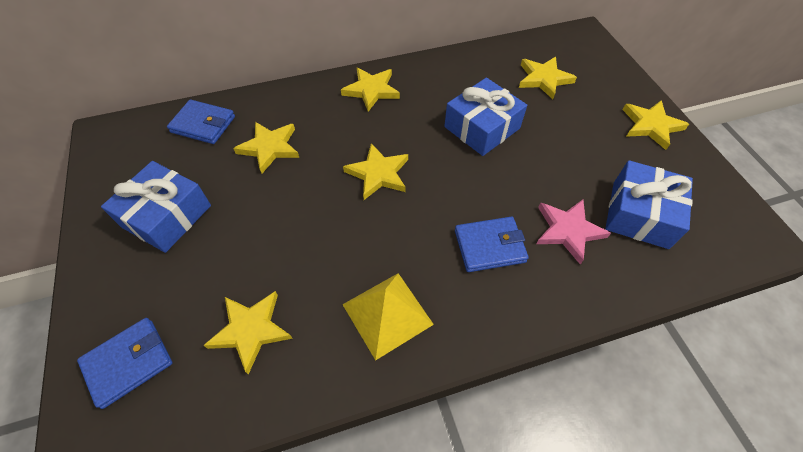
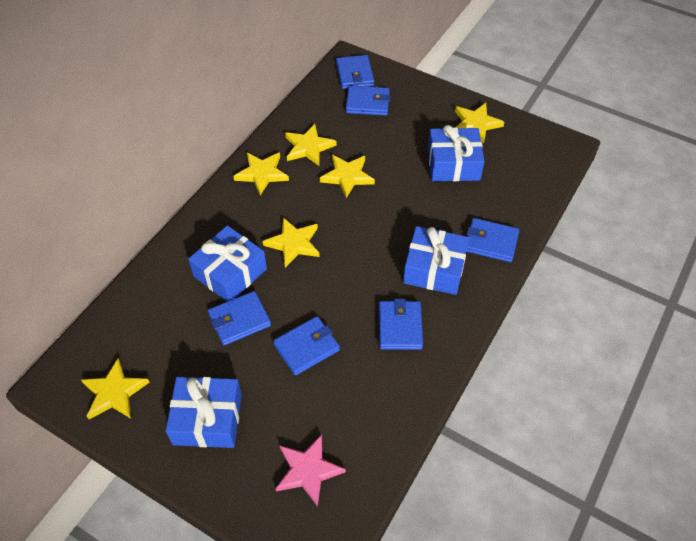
blue gift: 3 -> 4
blue wallet: 3 -> 6
yellow pyramid: 1 -> 0

